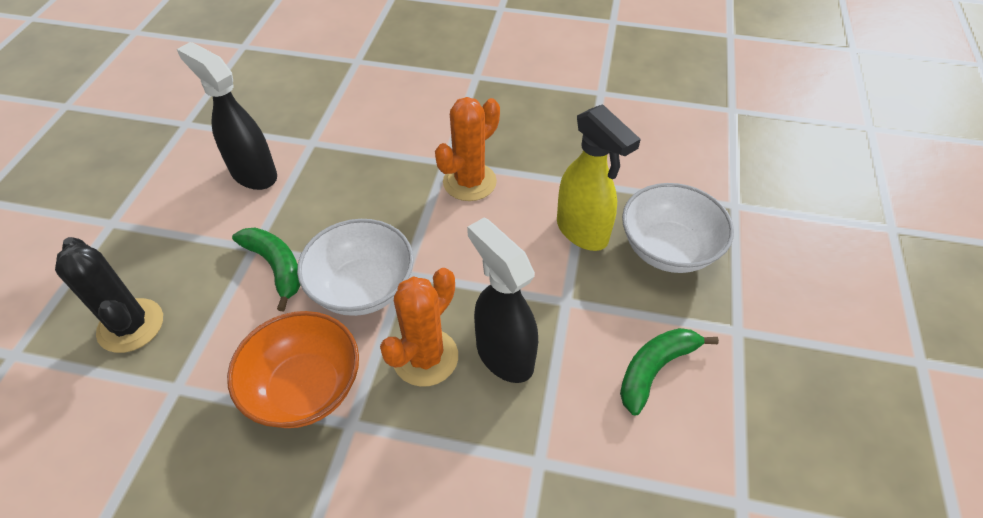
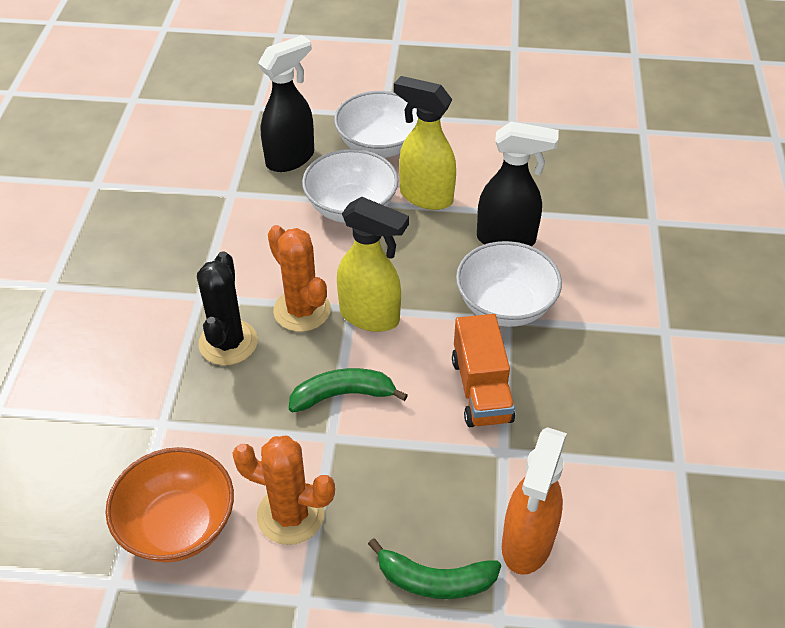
orange spray bottle: 0 -> 1
orange truck: 0 -> 1
white bowl: 2 -> 3
yellow spray bottle: 1 -> 2

